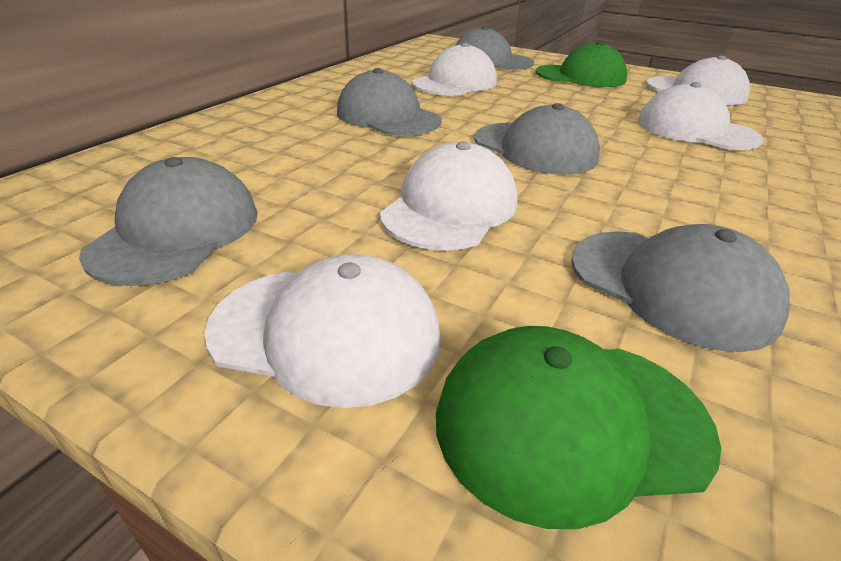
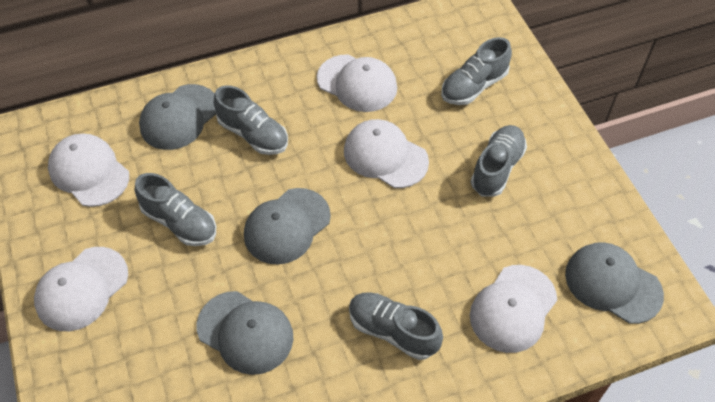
green cap: 2 -> 0
grey cap: 5 -> 4
grey shoe: 0 -> 5

